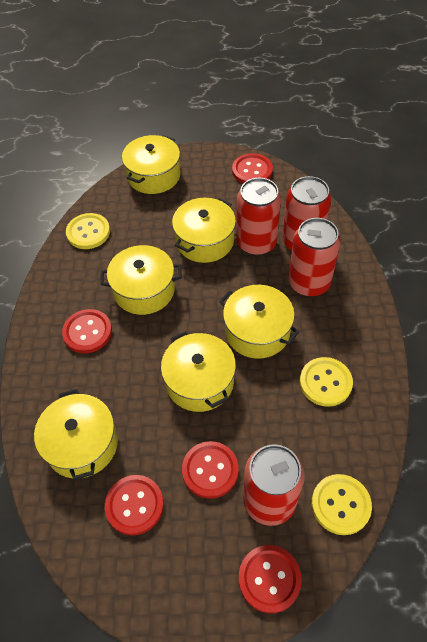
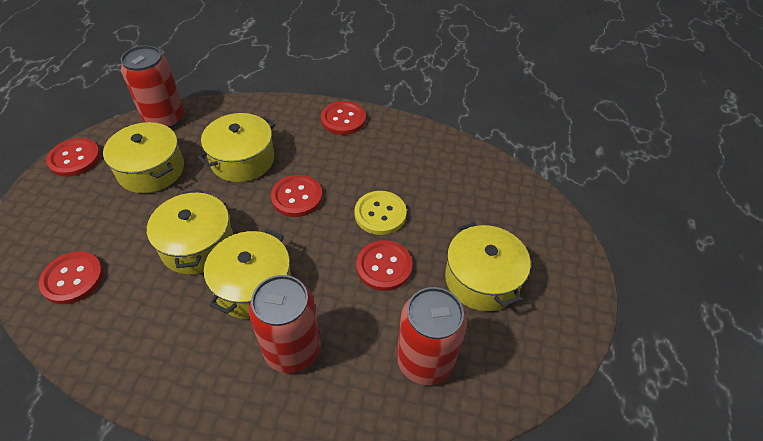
red can: 4 -> 3
yellow button: 3 -> 1
yellow pot: 6 -> 5

